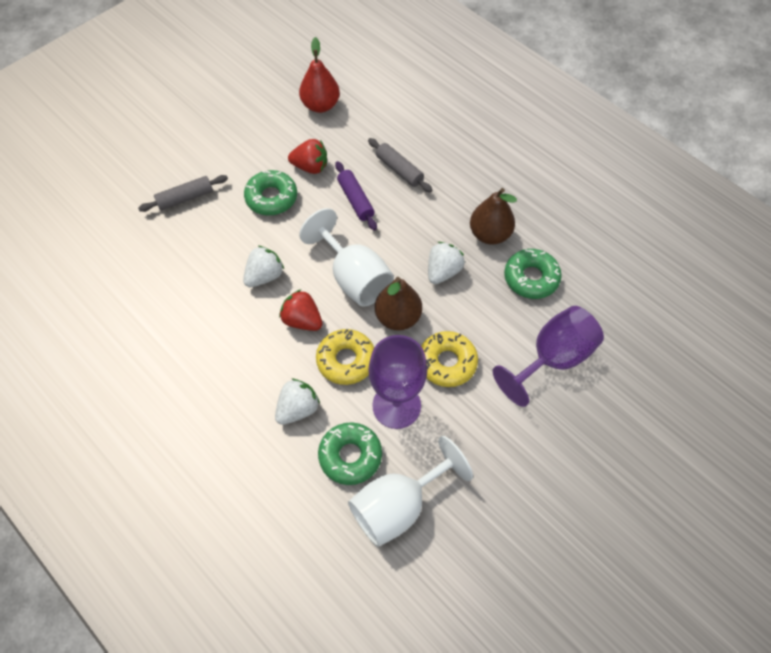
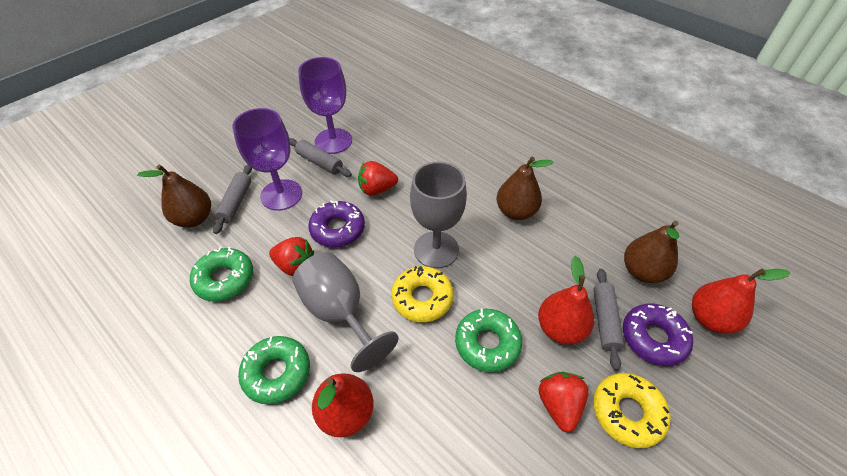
brown pear: 2 -> 3
grey goblet: 0 -> 2
grey rolling pin: 2 -> 3
purple donut: 0 -> 2
purple rolling pin: 1 -> 0
red pear: 1 -> 3
red strawberry: 2 -> 3
white goblet: 2 -> 0
white strawberry: 3 -> 0

